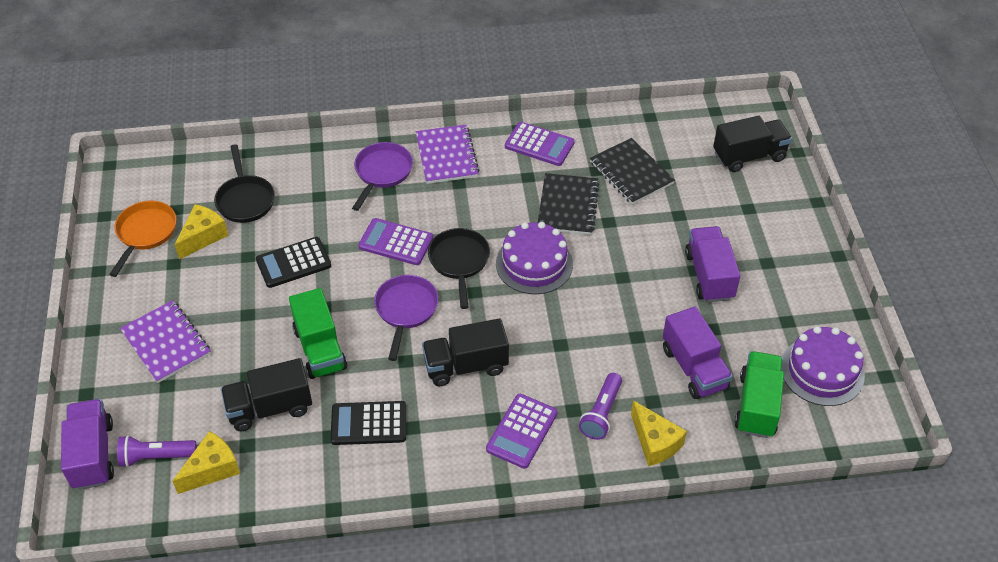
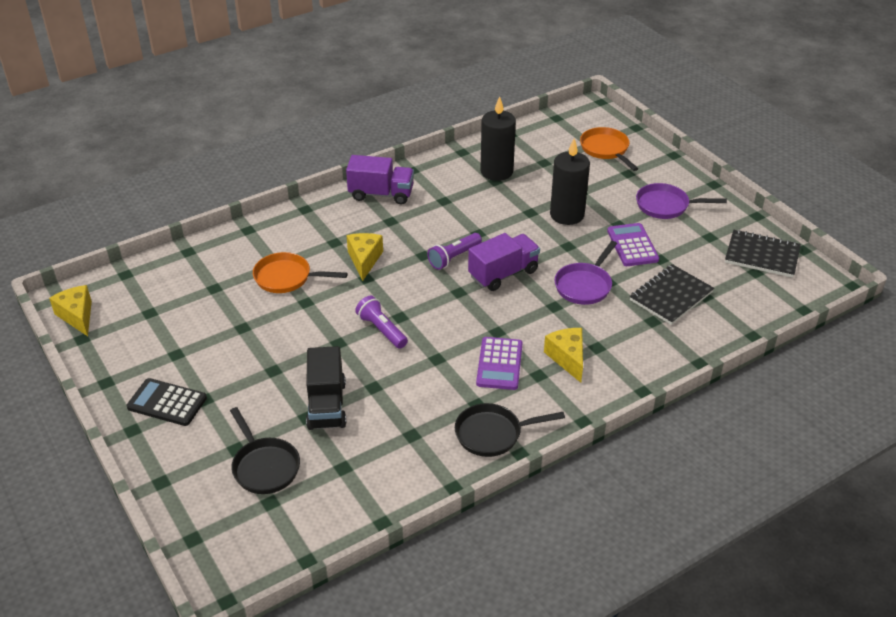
black calculator: 2 -> 1
black candle: 0 -> 2
black truck: 3 -> 1
green truck: 2 -> 0
orange pan: 1 -> 2
purple cake: 2 -> 0
purple calculator: 3 -> 2
purple notebook: 2 -> 0
purple truck: 3 -> 2

